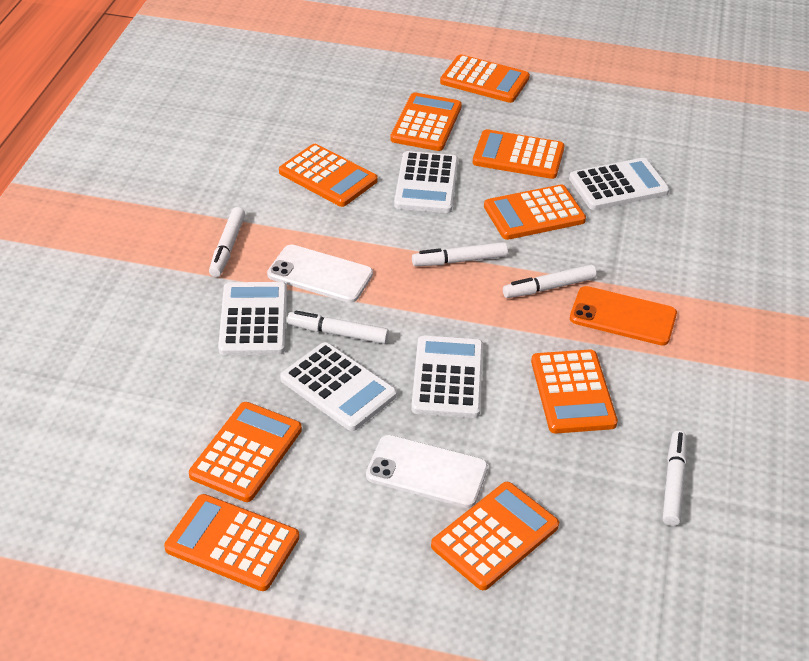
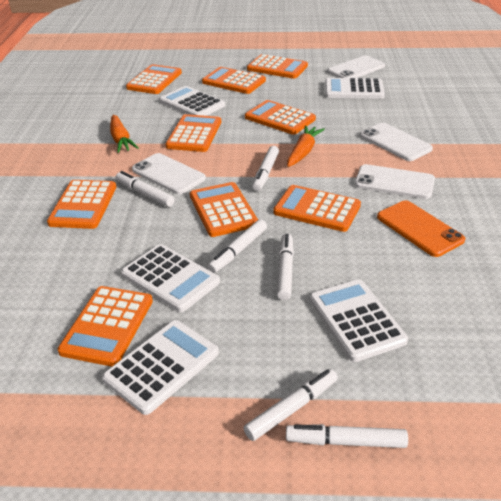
orange carrot: 0 -> 2
white marker: 5 -> 6
white phone: 2 -> 4

